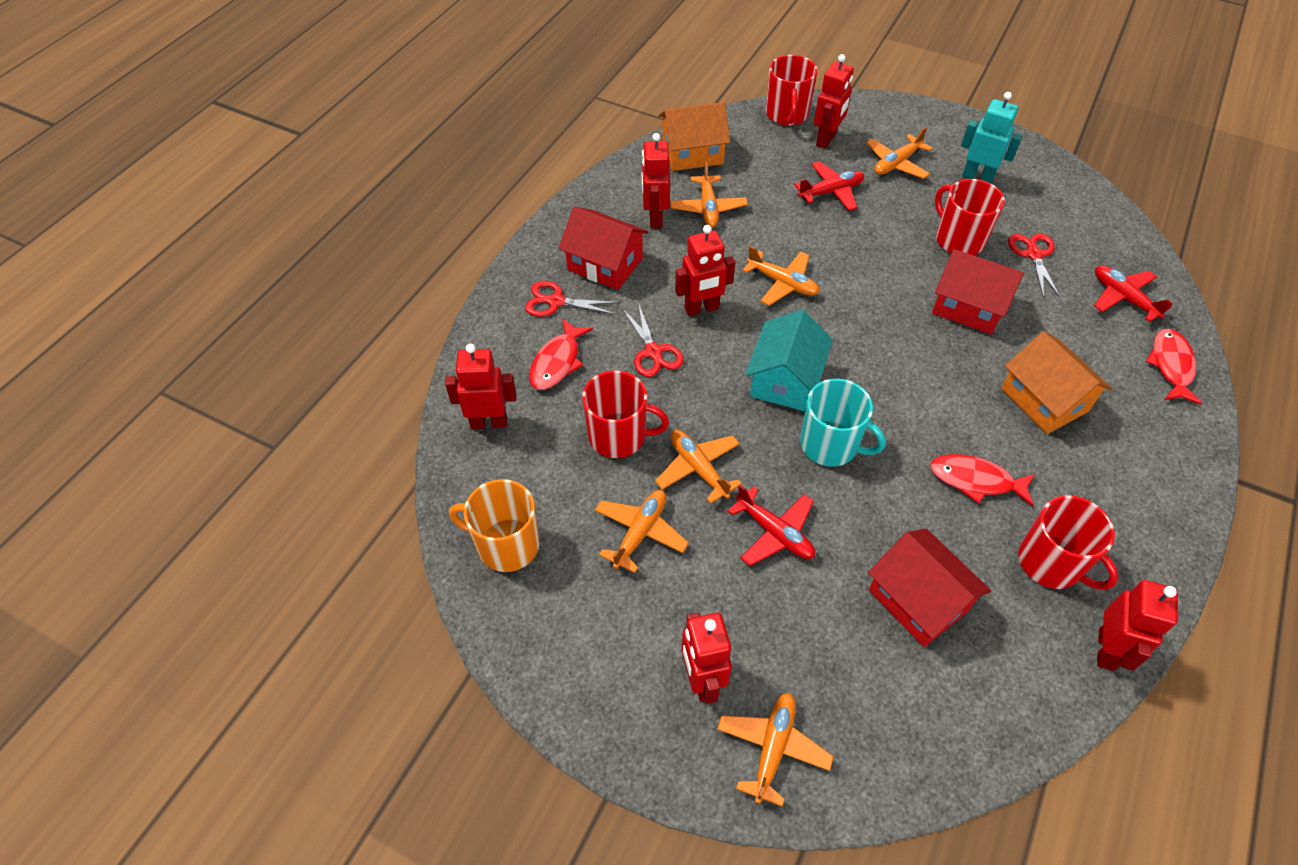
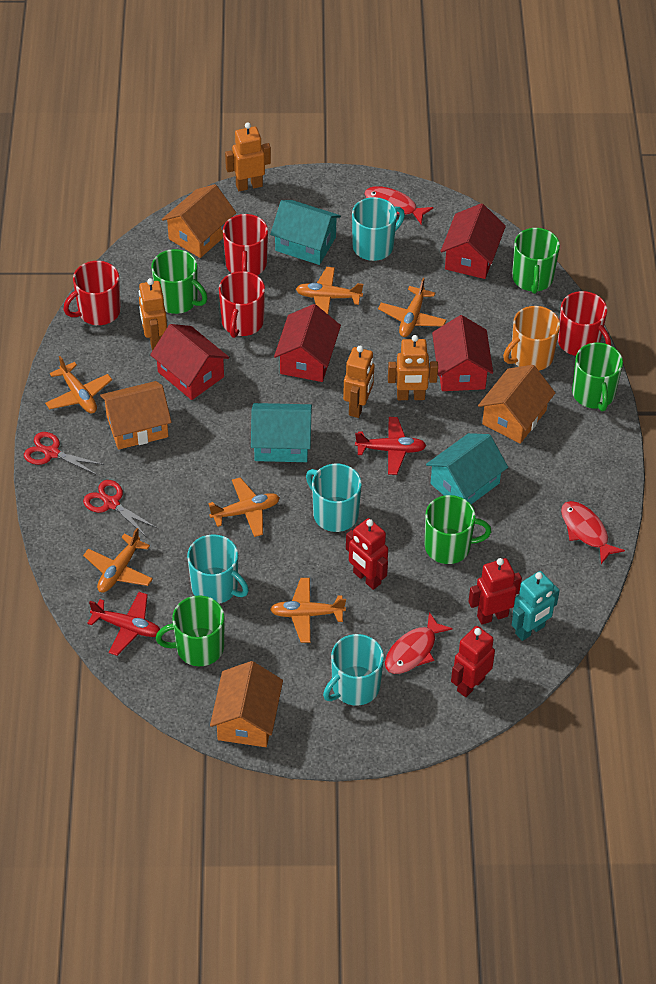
green mug: 0 -> 5
orange house: 2 -> 4
orange robot: 0 -> 4
red house: 3 -> 4
red plane: 3 -> 2
red robot: 6 -> 3
red scissors: 3 -> 2
turquoise house: 1 -> 3
turquoise mug: 1 -> 4

